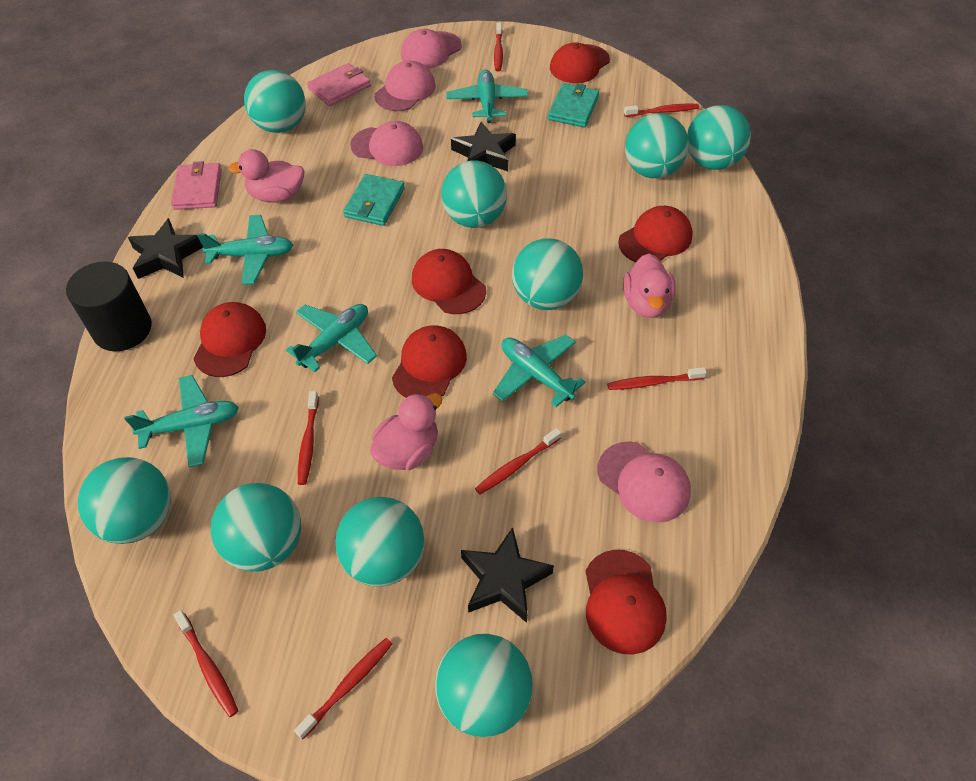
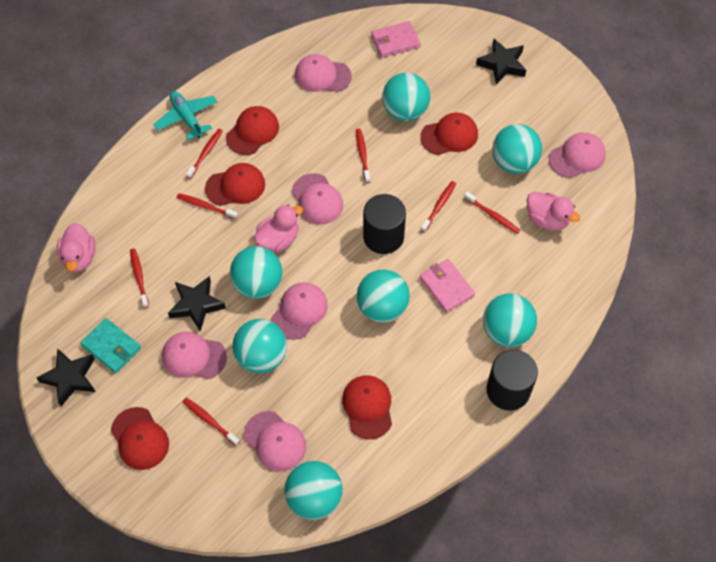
black cylinder: 1 -> 2
pink cap: 4 -> 6
red cap: 6 -> 5
turquoise ball: 9 -> 7
turquoise plane: 5 -> 1
turquoise wallet: 2 -> 1

